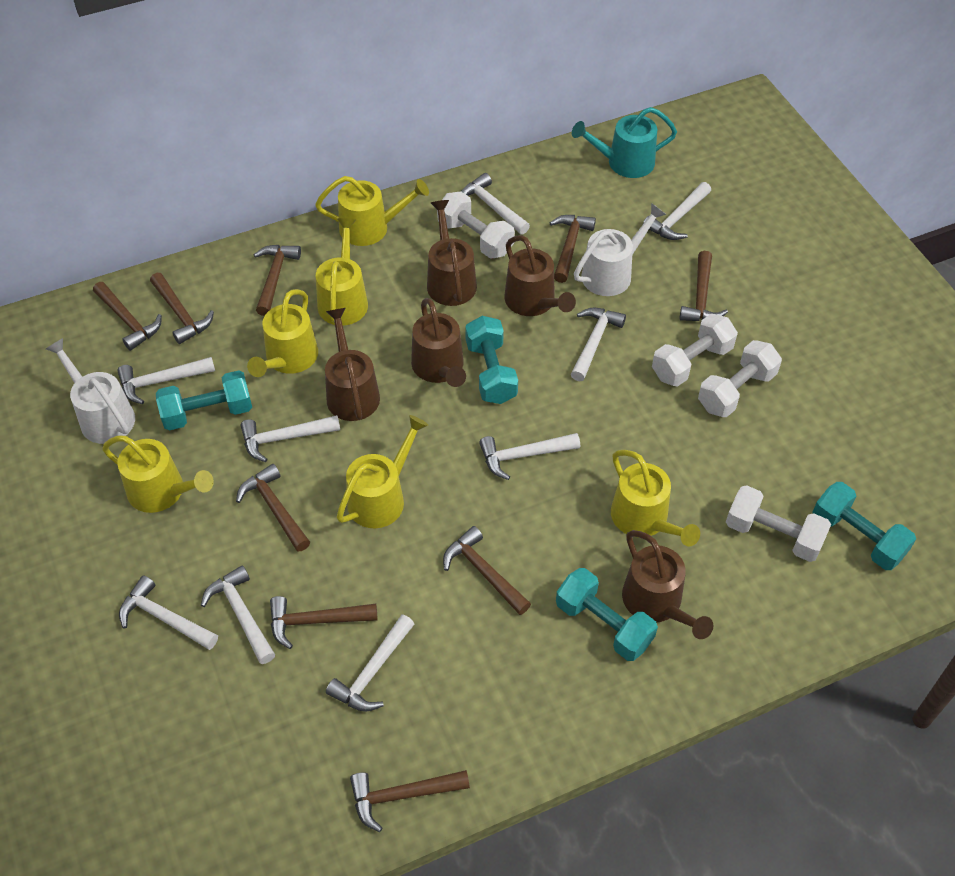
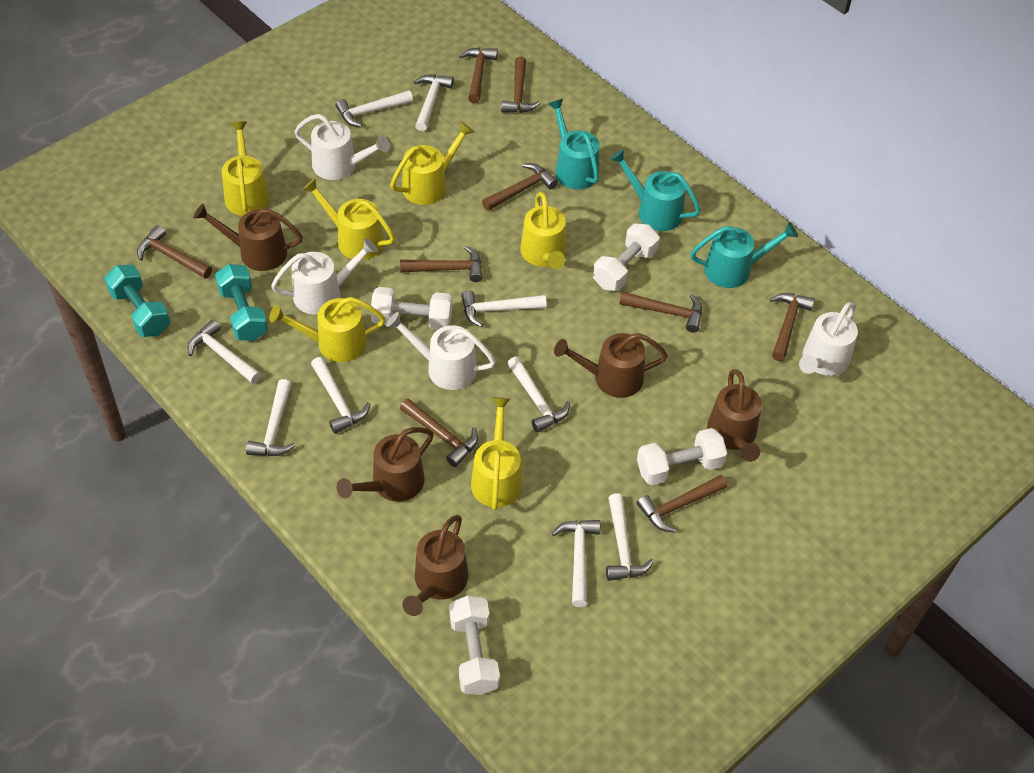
turquoise dumbbell: 4 -> 2
turquoise watering can: 1 -> 3
white watering can: 2 -> 4

